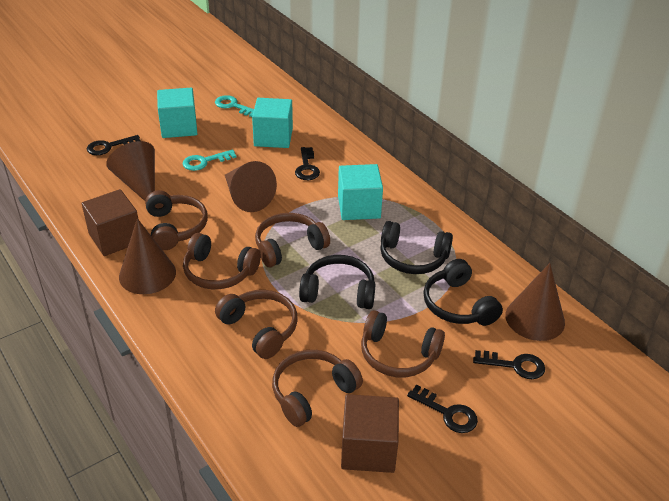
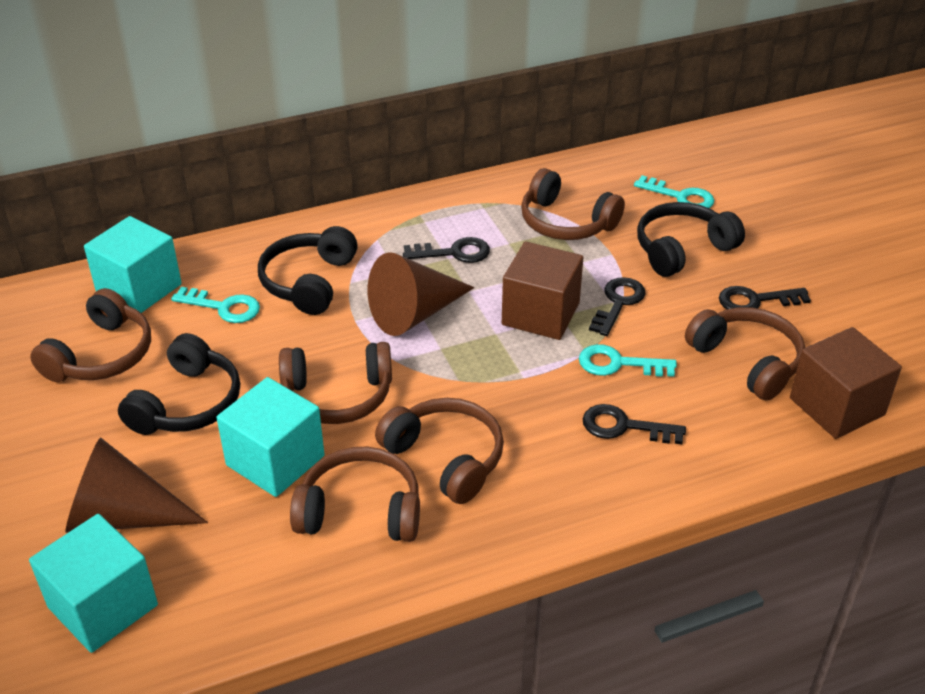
brown cone: 4 -> 2
turquoise key: 2 -> 3

